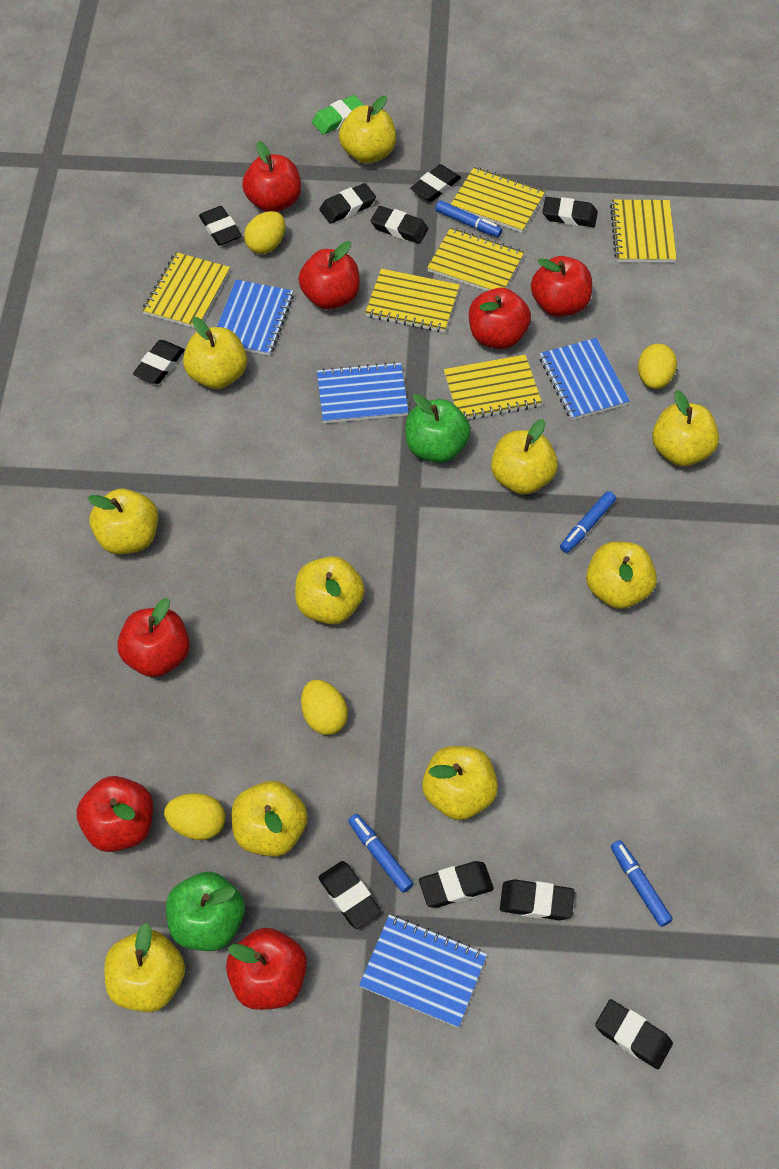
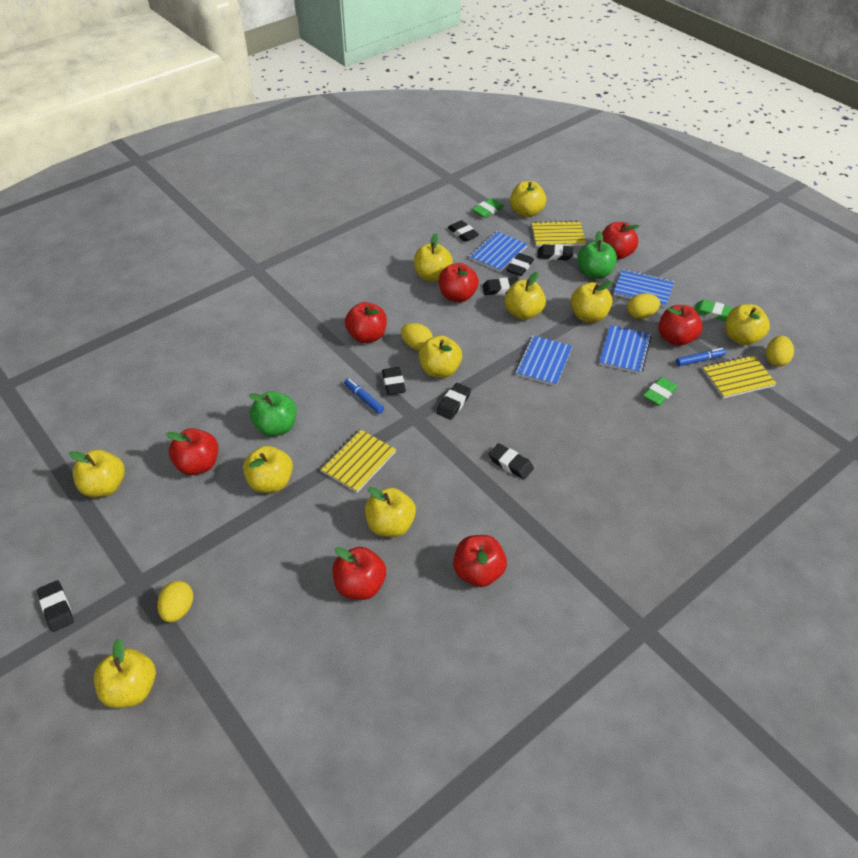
black eraser: 10 -> 8
blue marker: 4 -> 2
green eraser: 1 -> 3
yellow notebook: 6 -> 3

